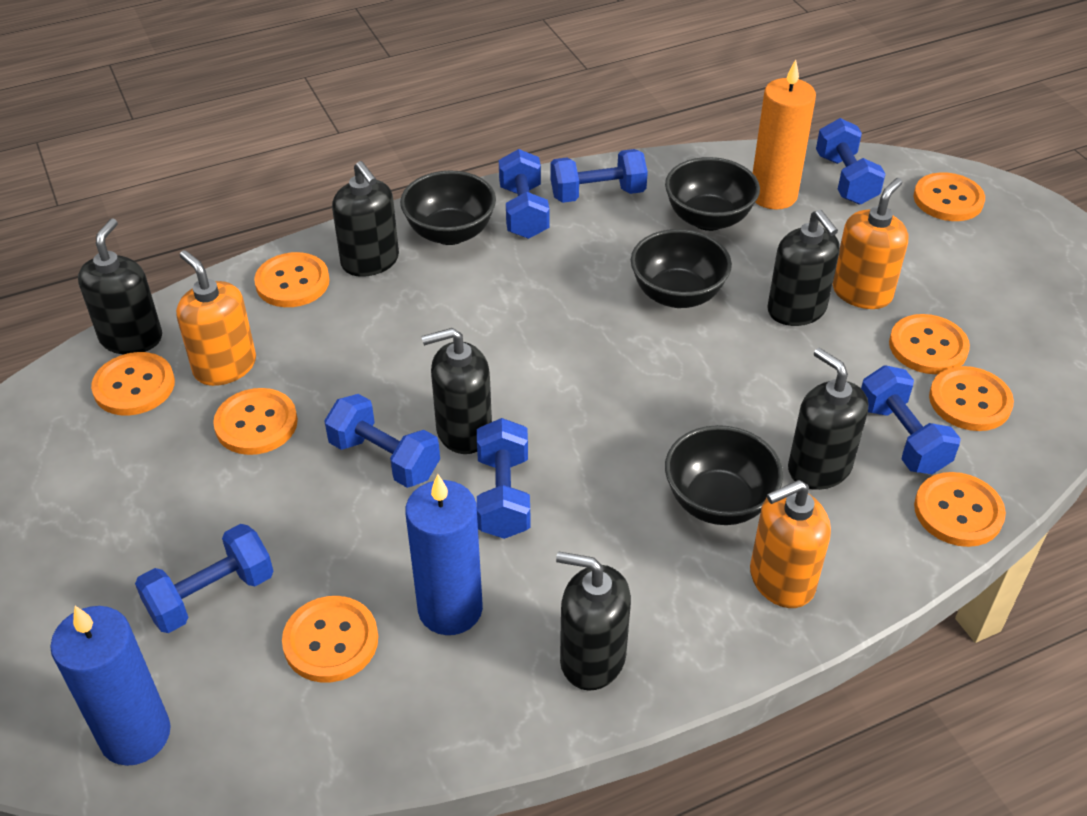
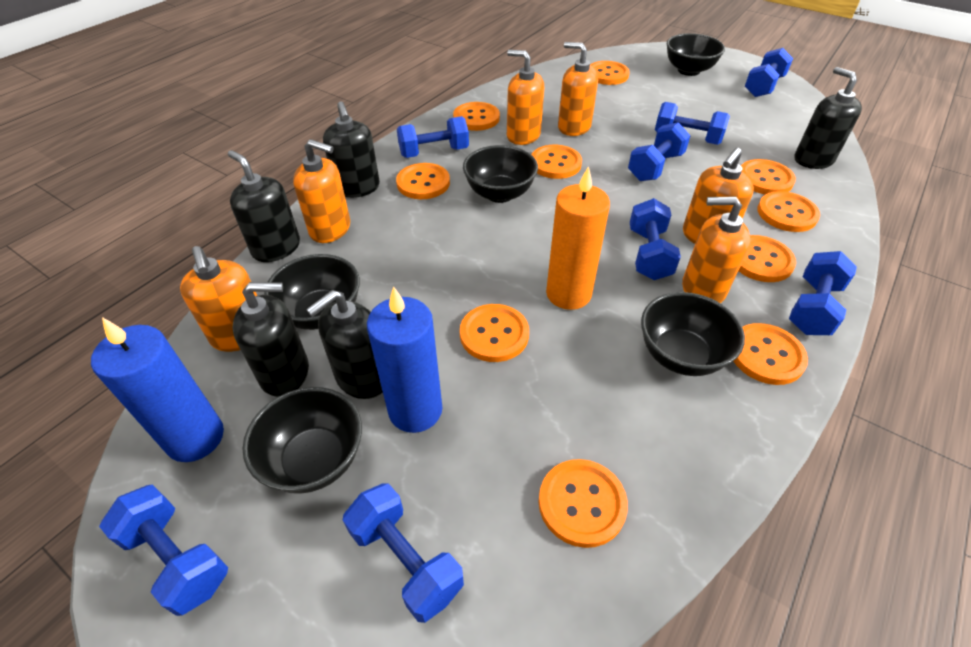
black bowl: 4 -> 5
black soap dispenser: 6 -> 5
blue dumbbell: 7 -> 8
orange button: 8 -> 10
orange soap dispenser: 3 -> 6

